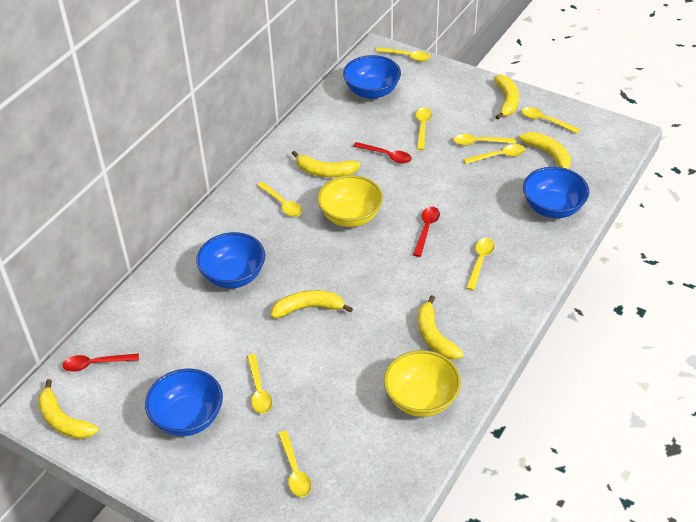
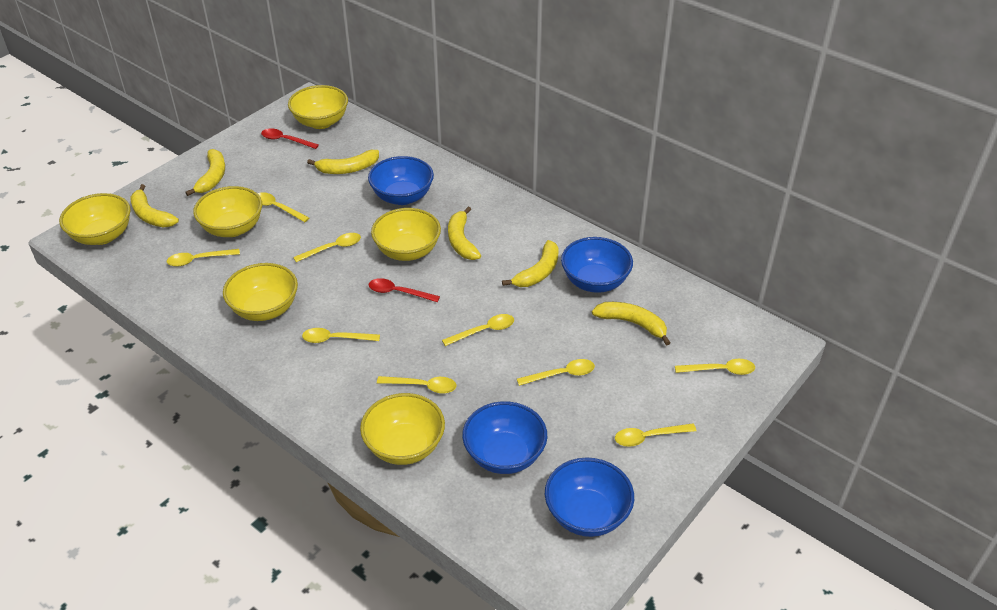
red spoon: 3 -> 2
yellow bowl: 2 -> 6

